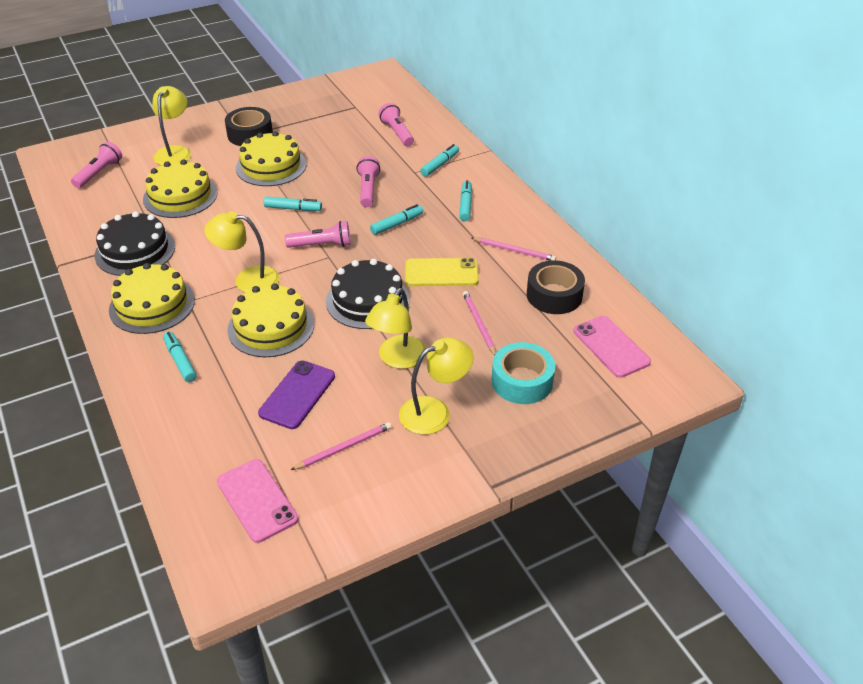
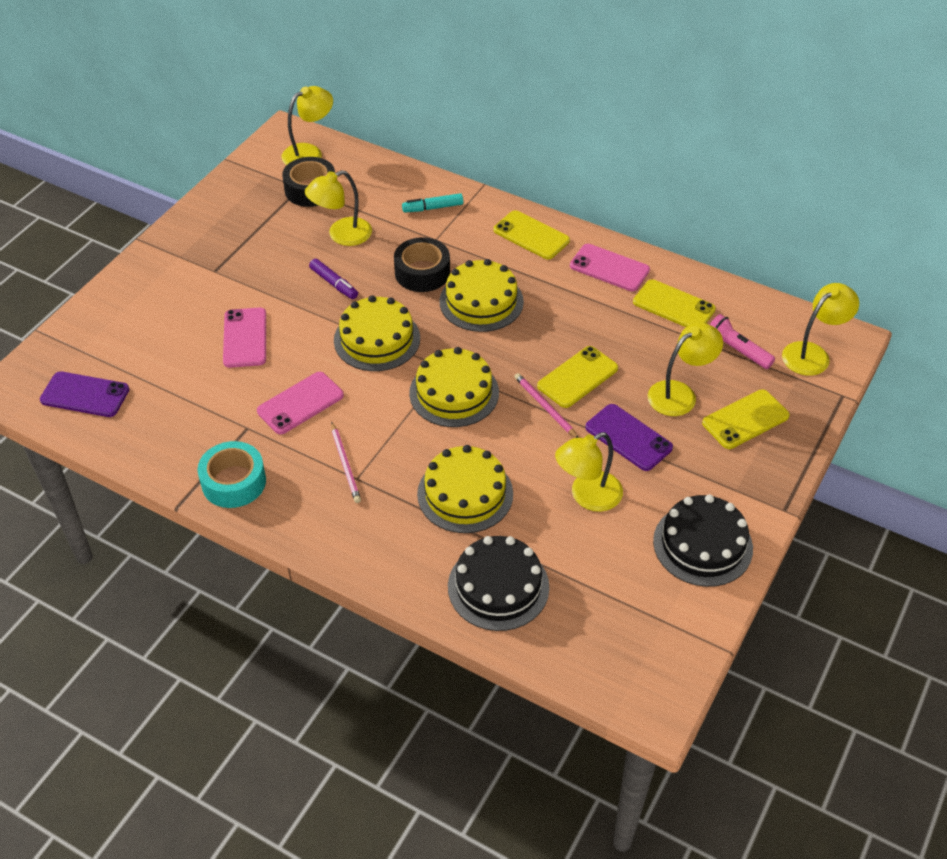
pink flashlight: 4 -> 1
pink pencil: 3 -> 2
pink phone: 2 -> 3
purple marker: 0 -> 1
purple phone: 1 -> 2
turquoise marker: 5 -> 1
yellow lamp: 4 -> 5
yellow phone: 1 -> 4

